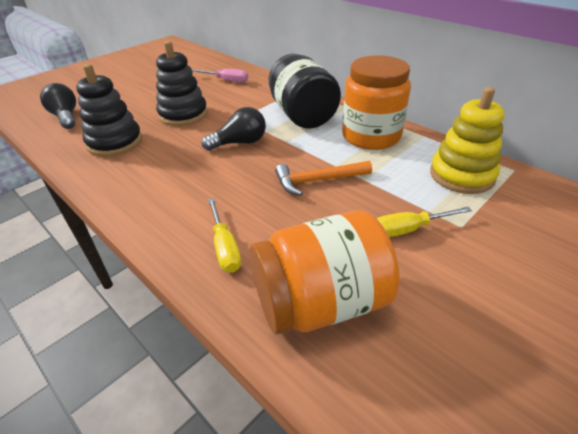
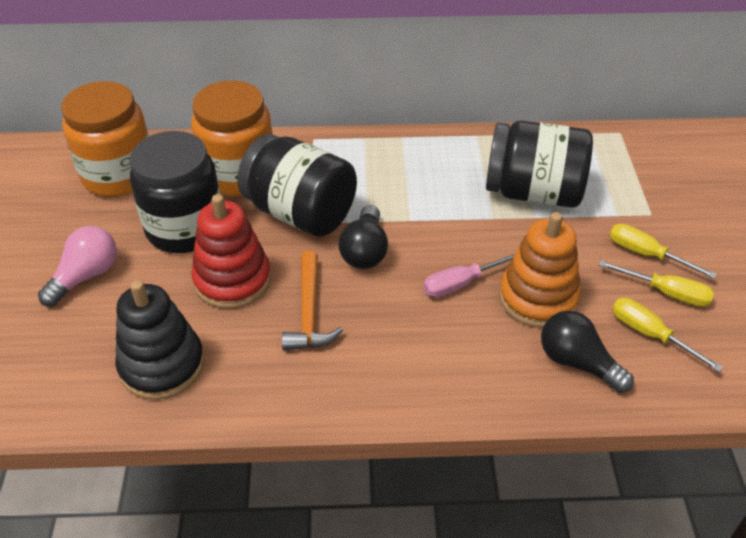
black jar: 1 -> 3
black stacking toy: 2 -> 1
orange stacking toy: 0 -> 1
pink light bulb: 0 -> 1
red stacking toy: 0 -> 1
yellow screwdriver: 2 -> 3
yellow stacking toy: 1 -> 0

